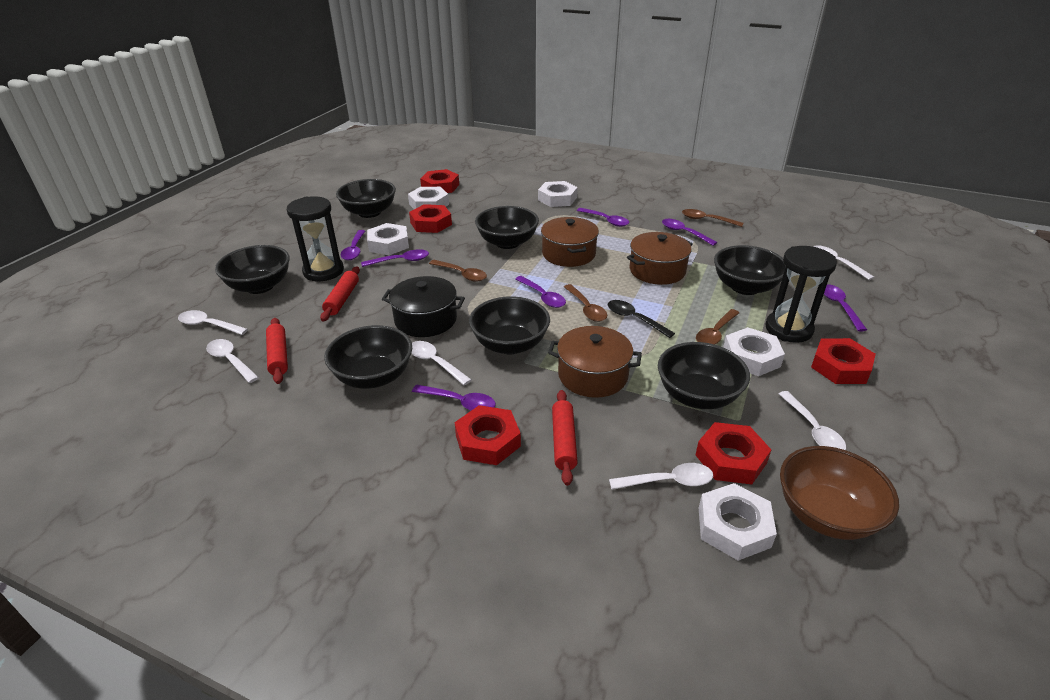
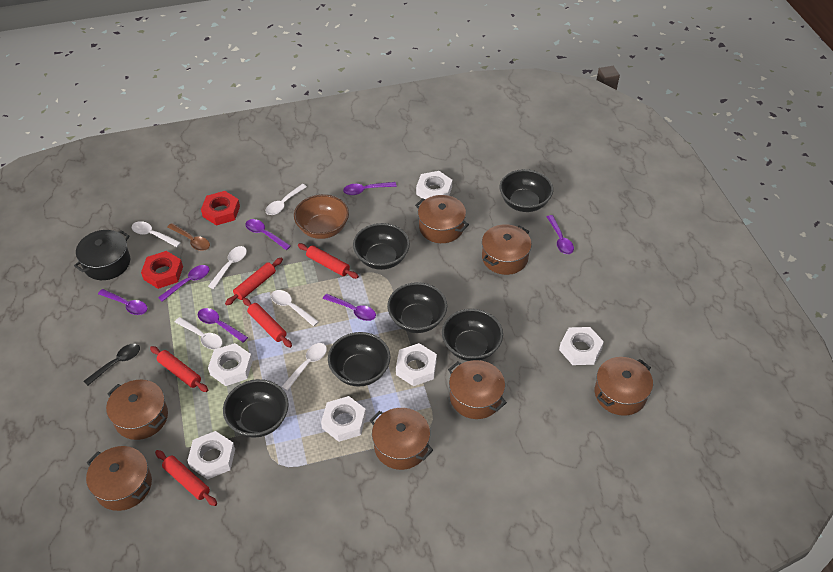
black bowl: 7 -> 6
black hourglass: 2 -> 0
brown pot: 3 -> 7
brown spoon: 4 -> 1
red nut: 5 -> 2
red rolling pin: 3 -> 5
white nut: 5 -> 6

